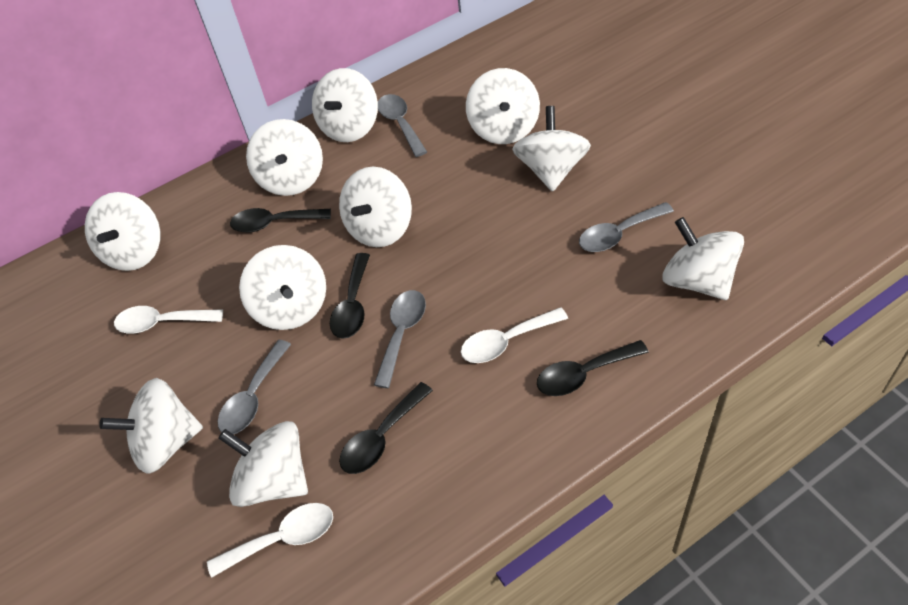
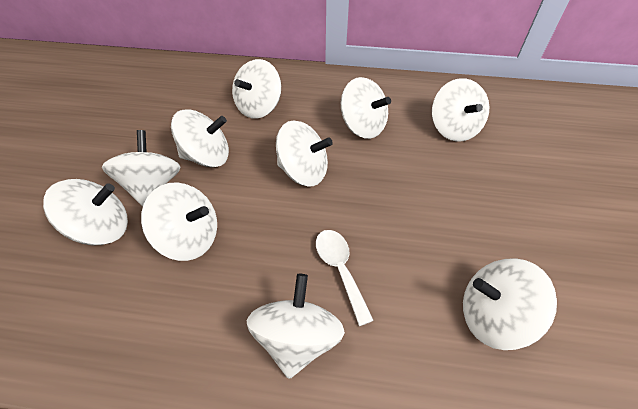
black spoon: 4 -> 0
grey spoon: 4 -> 0
white spoon: 3 -> 1

